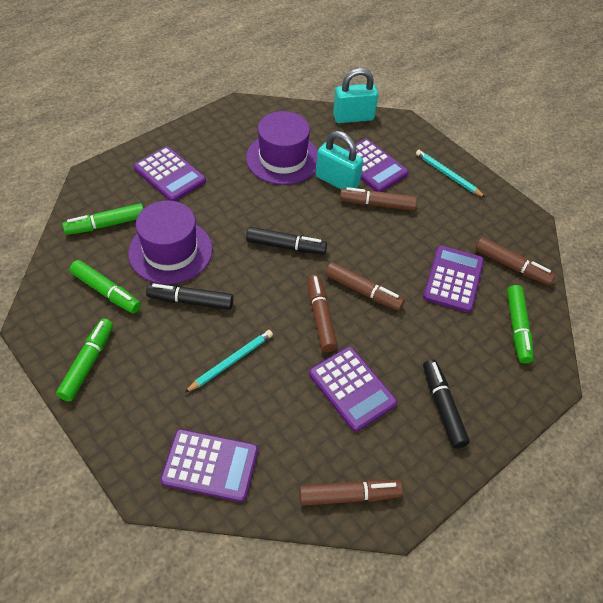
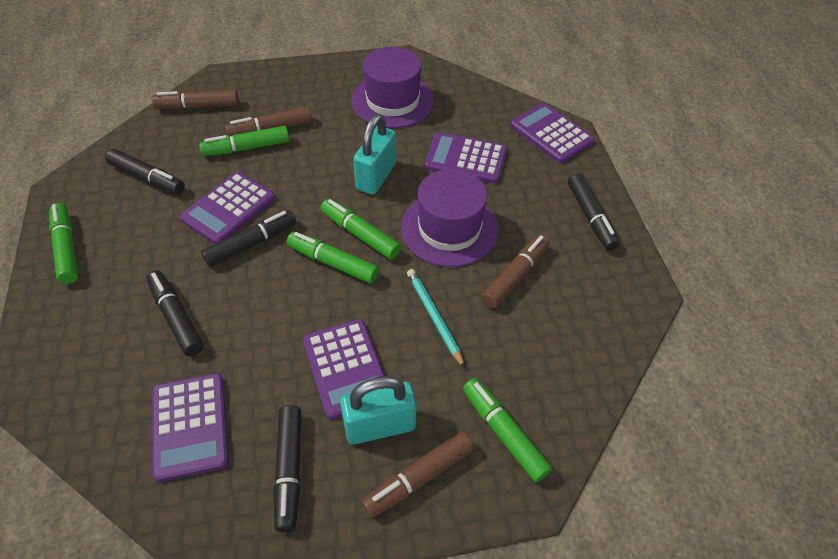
black marker: 3 -> 5
brown marker: 5 -> 4
green marker: 4 -> 5
turquoise pencil: 2 -> 1

